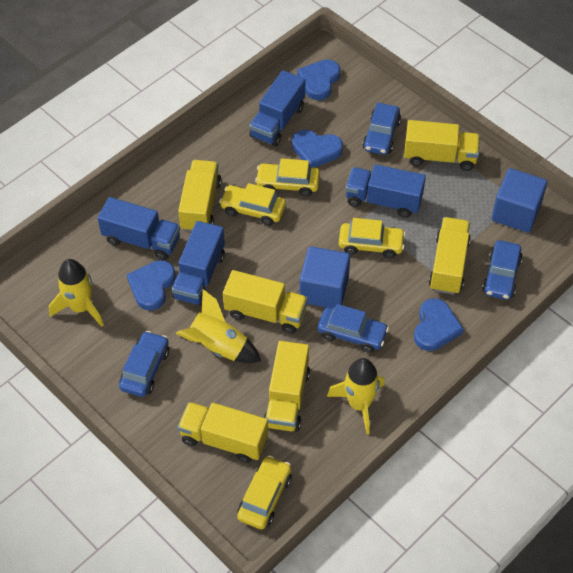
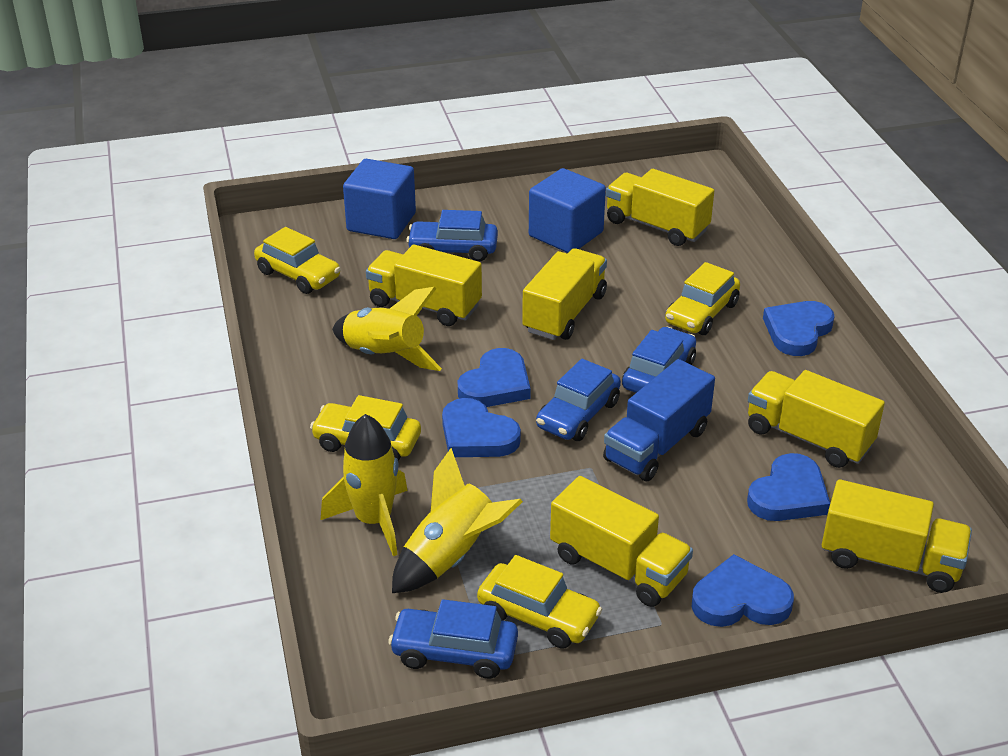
blue heart: 4 -> 5
blue truck: 4 -> 1

